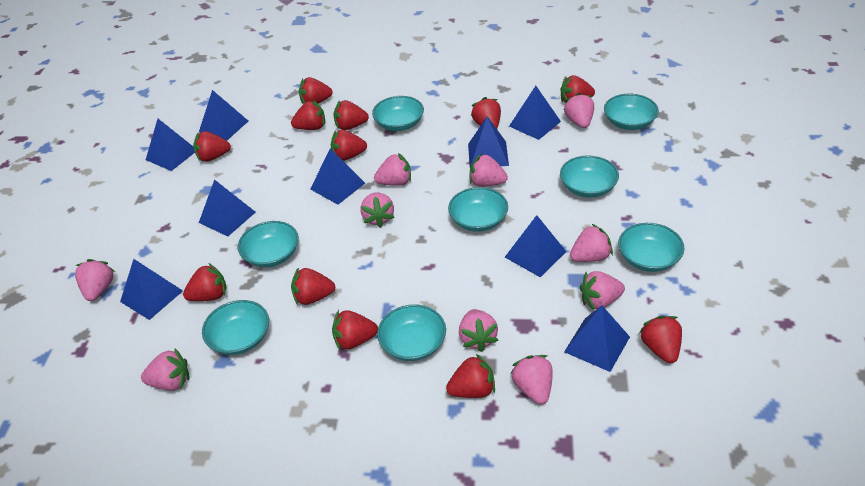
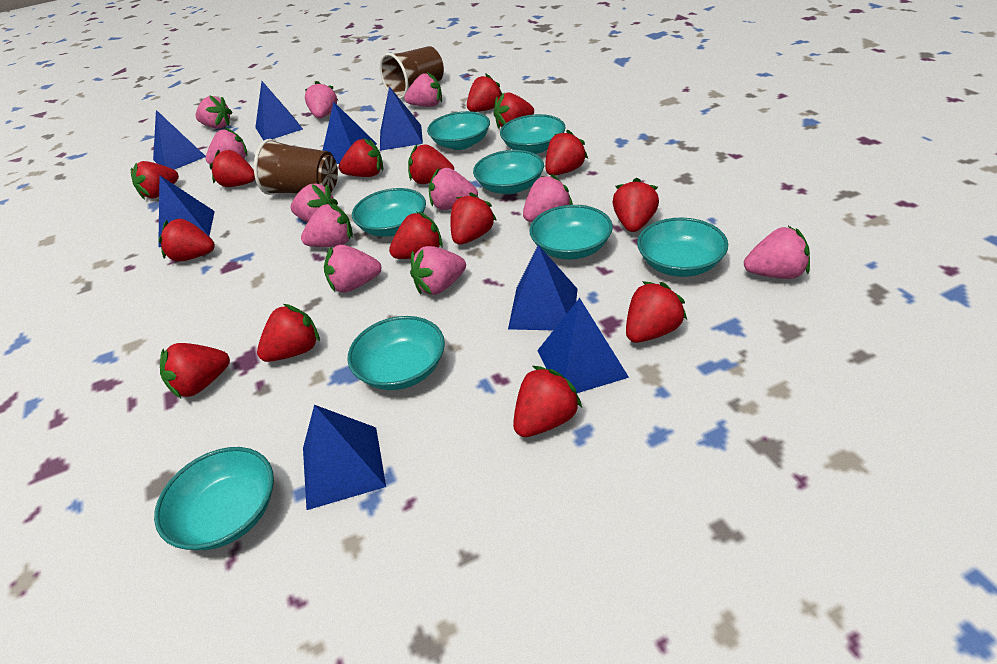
blue pyramid: 9 -> 8
brown cup: 0 -> 2
pink strawberry: 10 -> 11
red strawberry: 12 -> 15

